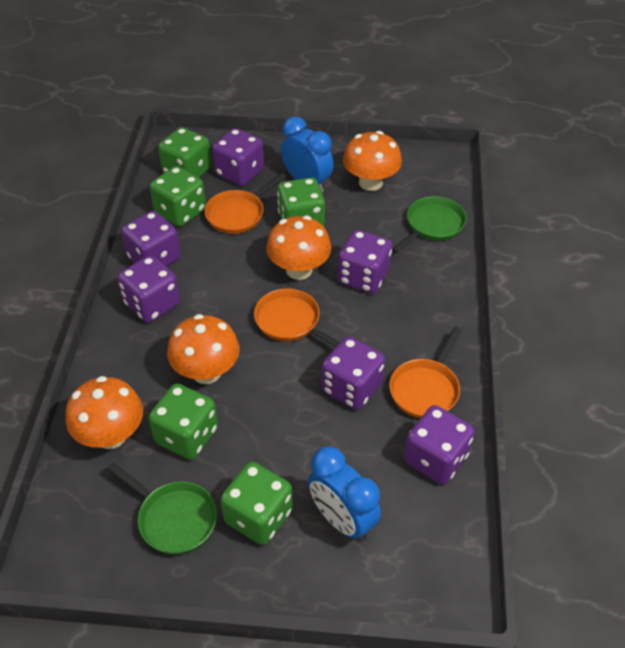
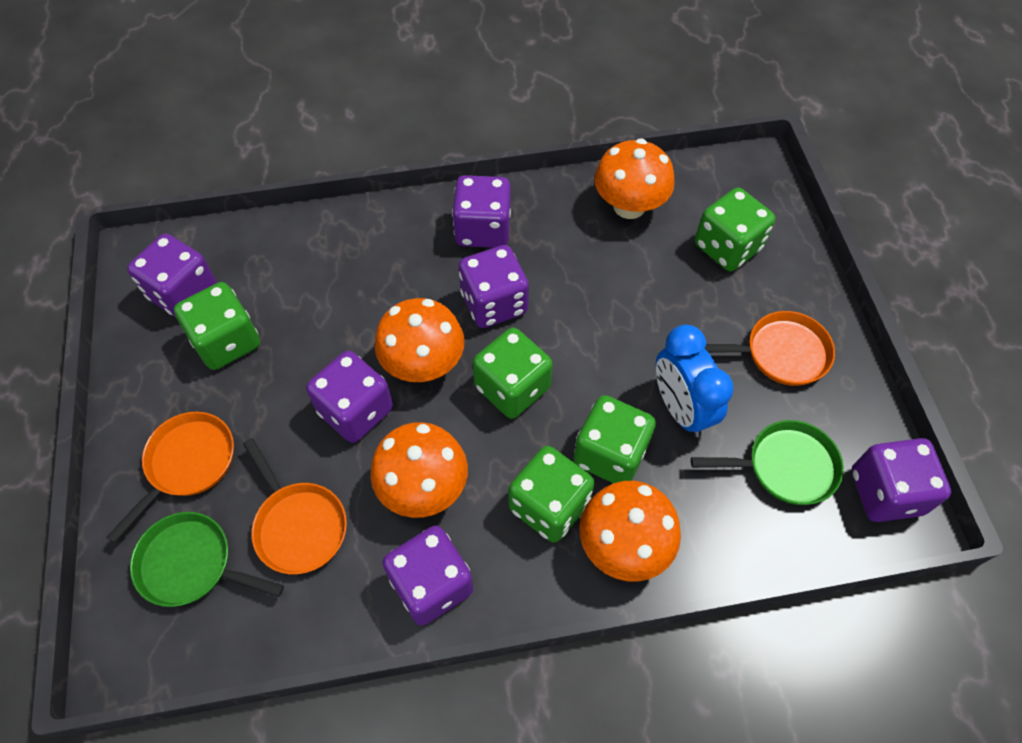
blue clock: 2 -> 1

